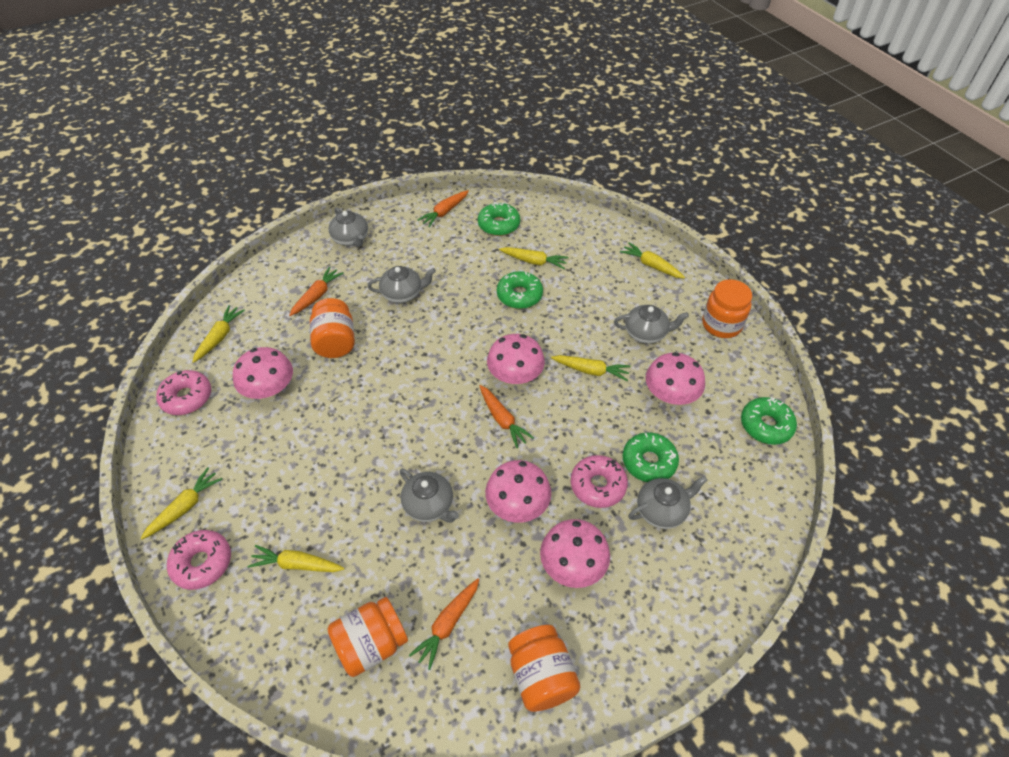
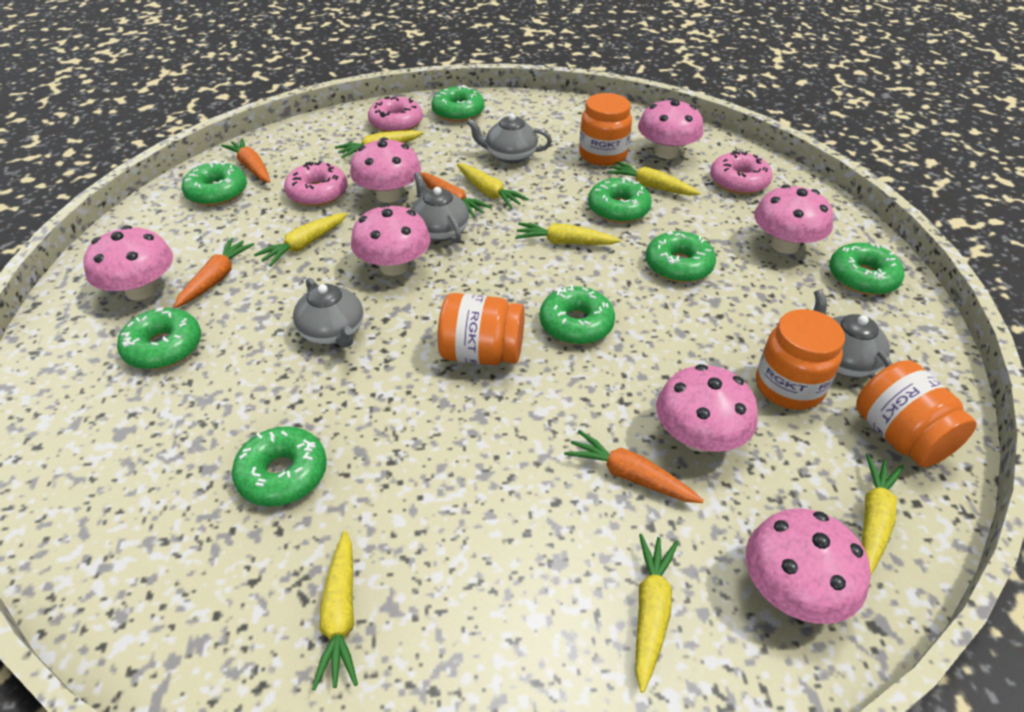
green donut: 4 -> 8
grey teapot: 5 -> 4
pink mushroom: 5 -> 7
yellow carrot: 6 -> 8

